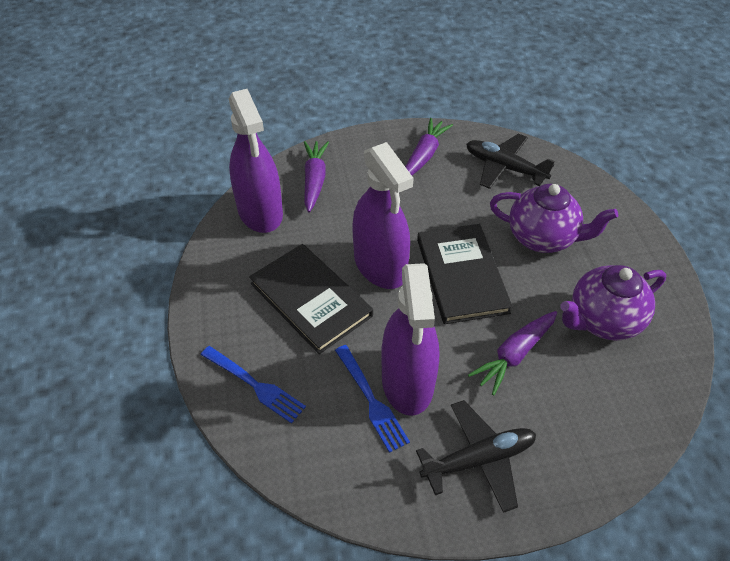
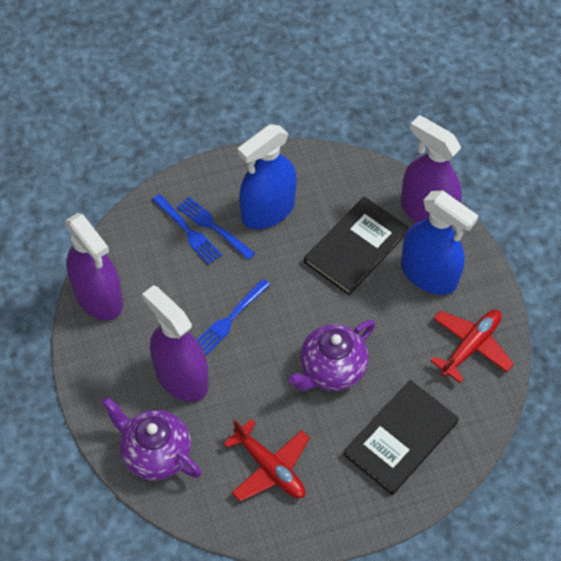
black plane: 2 -> 0
blue fork: 2 -> 3
blue spray bottle: 0 -> 2
purple carrot: 3 -> 0
red plane: 0 -> 2

